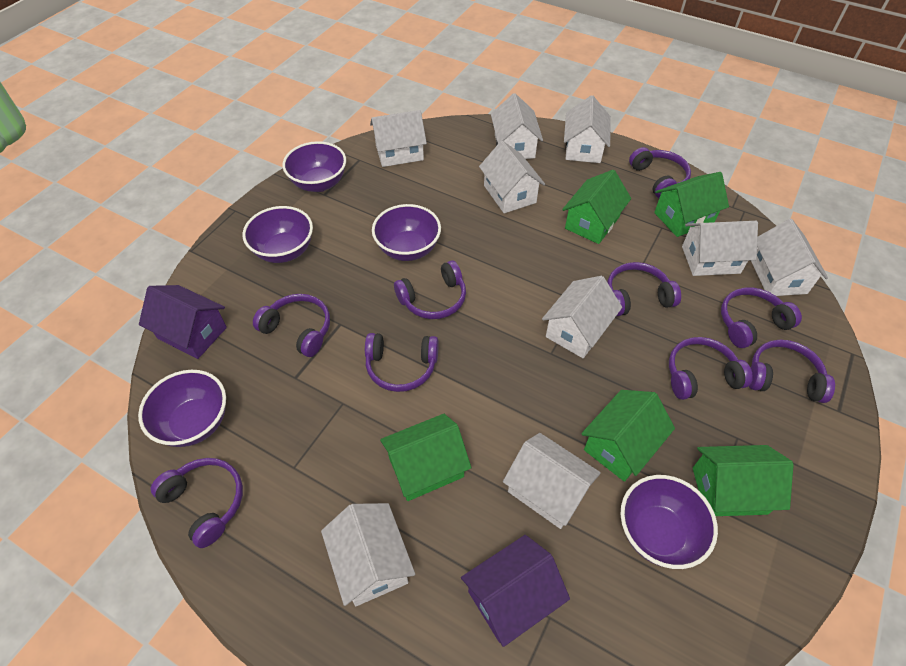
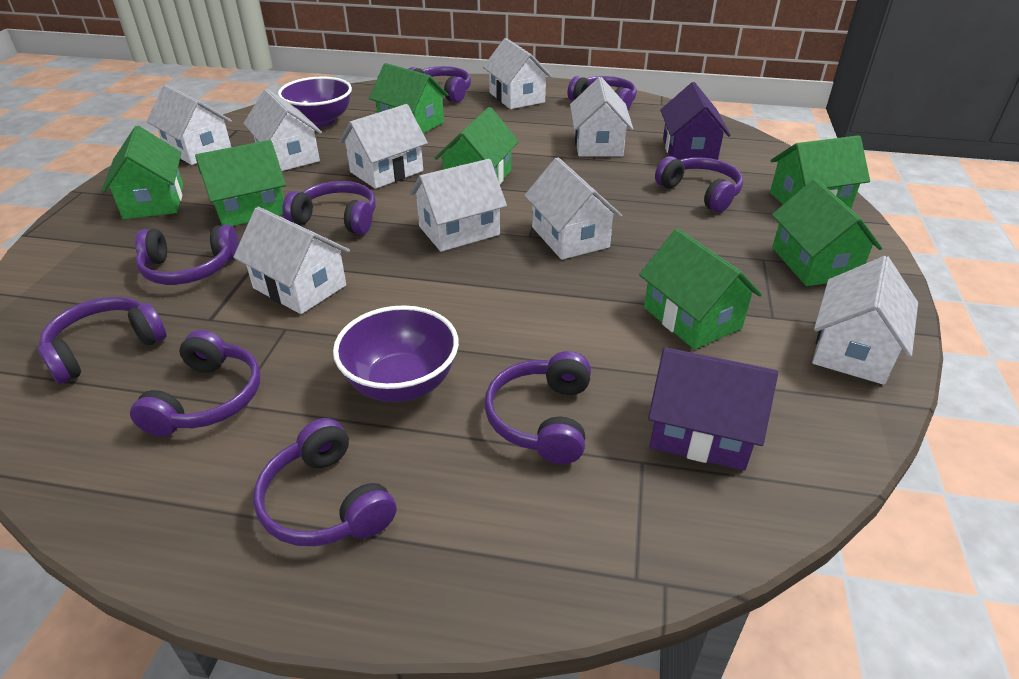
green house: 5 -> 7
purple bowl: 5 -> 2

